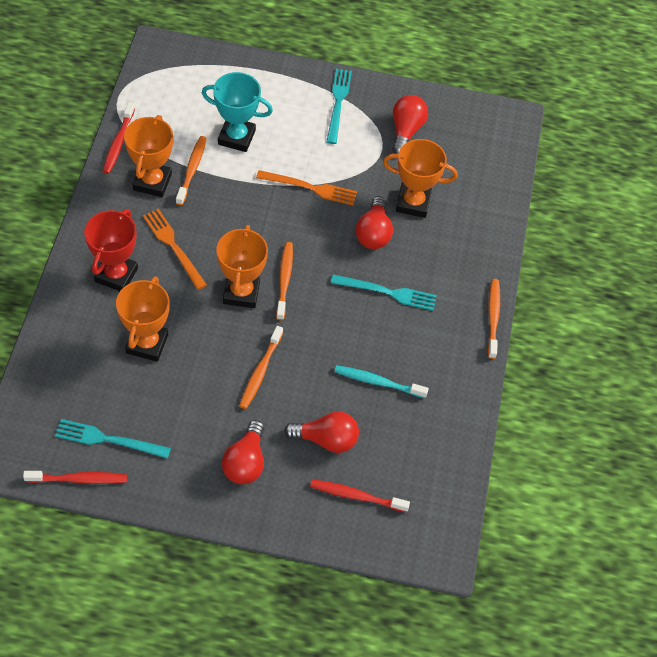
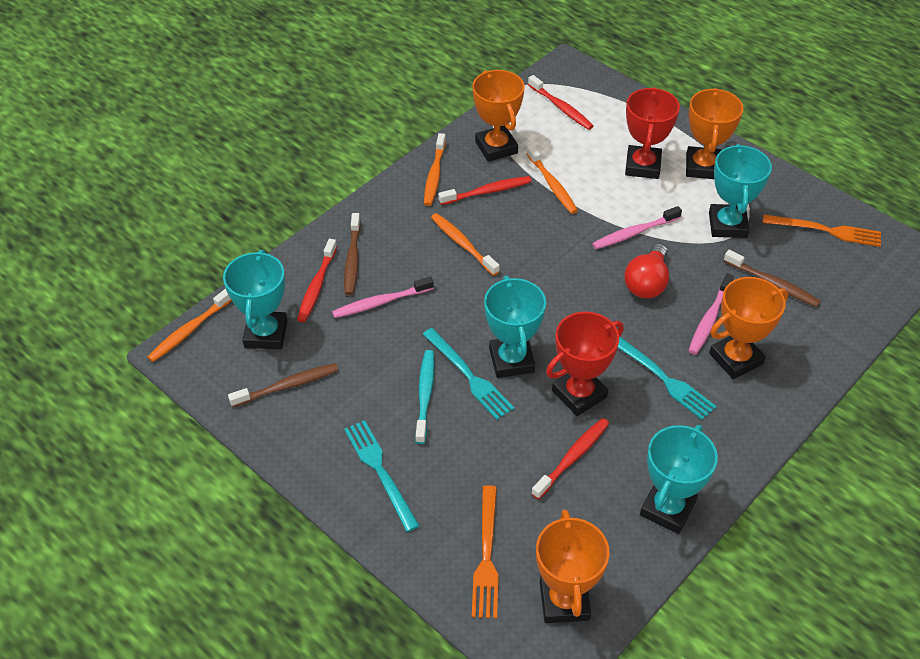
brown toothbrush: 0 -> 3
pink toothbrush: 0 -> 3
red light bulb: 4 -> 1
red toothbrush: 3 -> 4
red trophy: 1 -> 2
turquoise trophy: 1 -> 4

